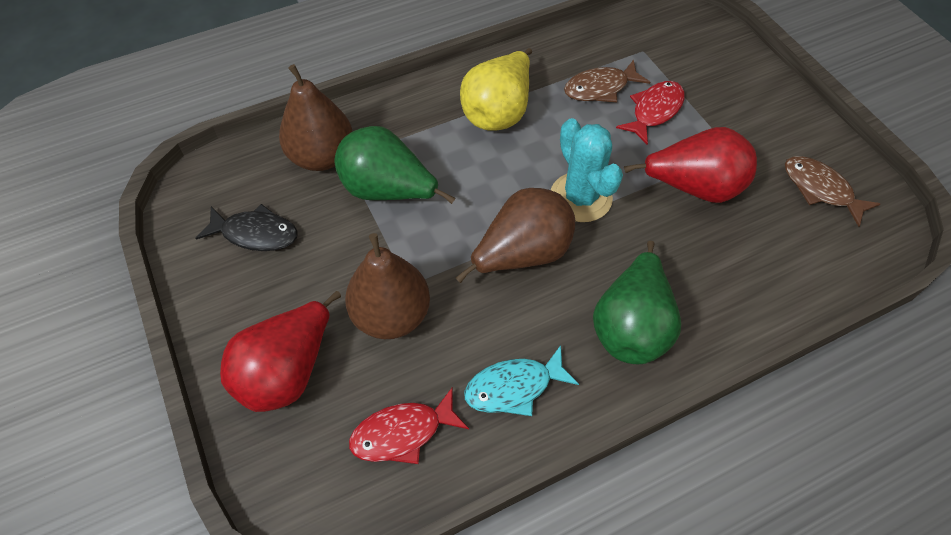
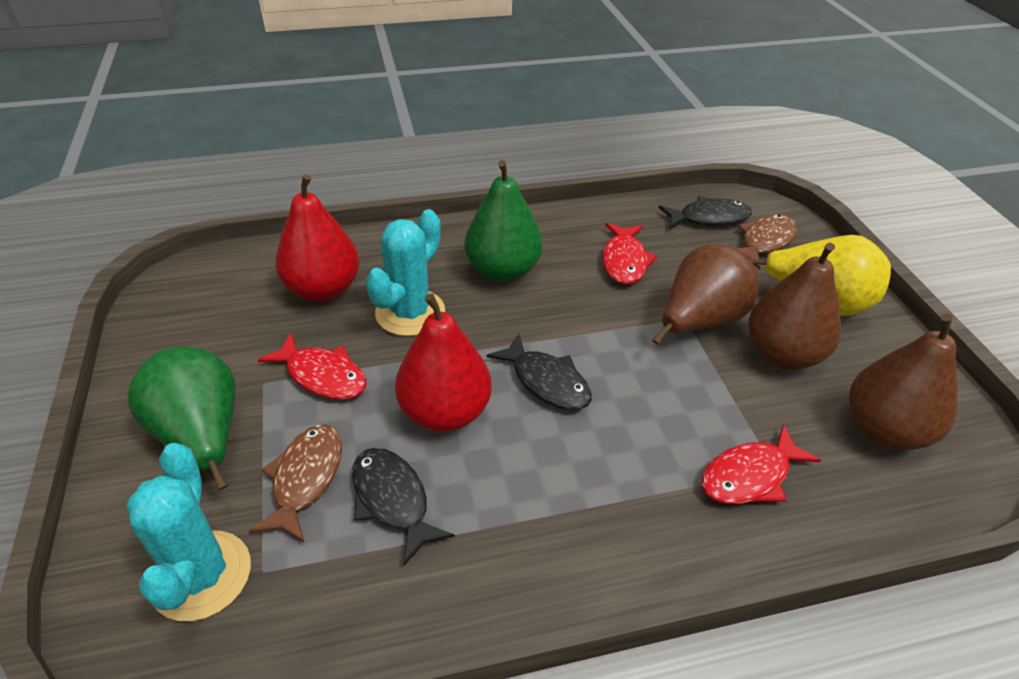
black fish: 1 -> 3
red fish: 2 -> 3
turquoise cactus: 1 -> 2
turquoise fish: 1 -> 0

